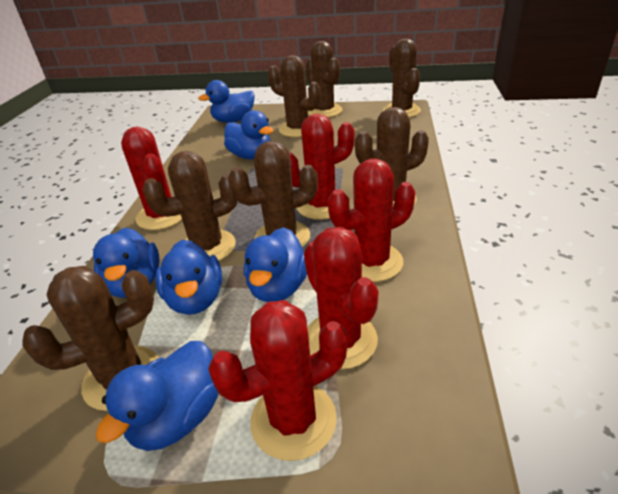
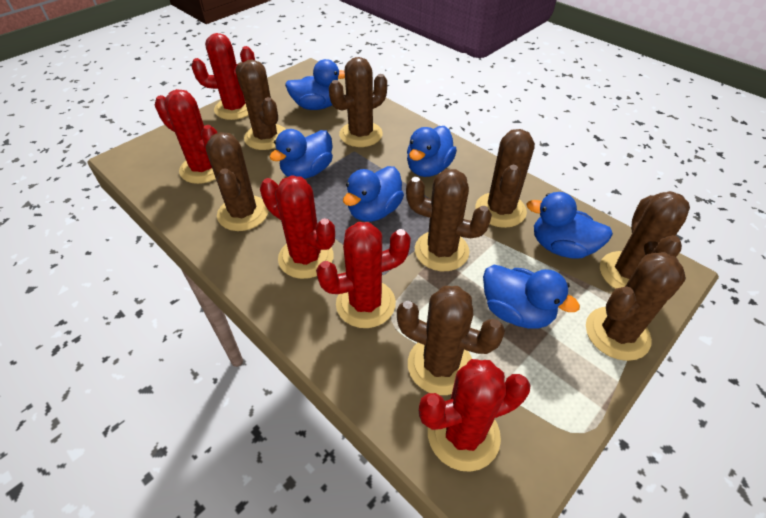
brown cactus: 7 -> 8

